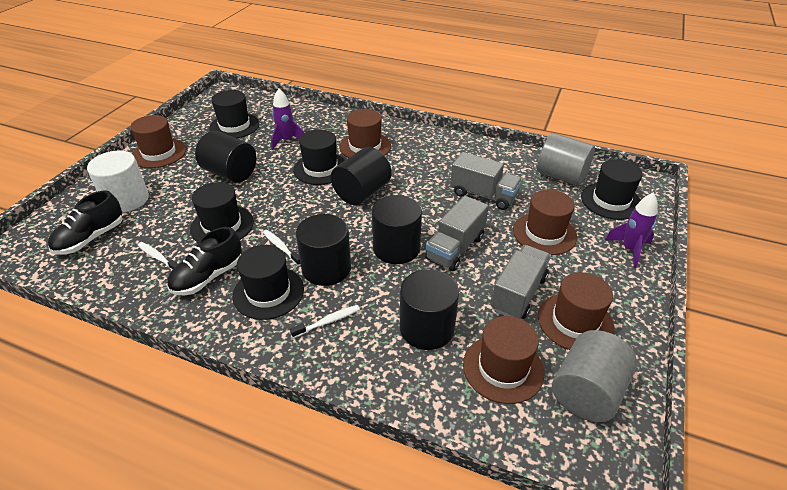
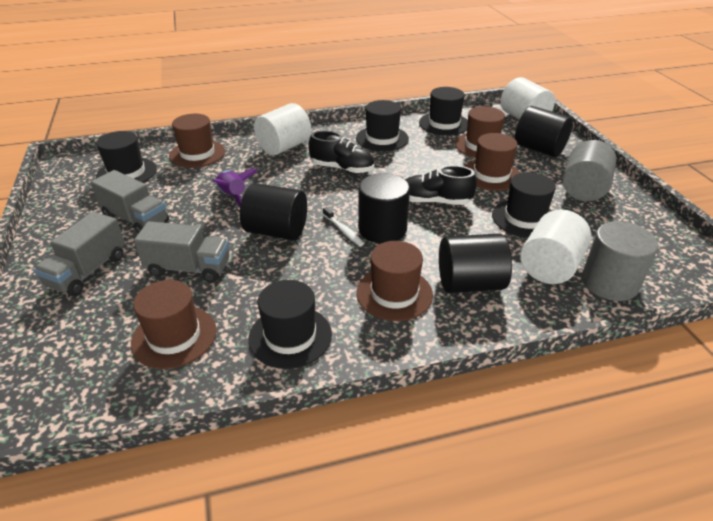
black cylinder: 5 -> 4
purple rocket: 2 -> 1
white cylinder: 1 -> 3
white toothbrush: 3 -> 1

